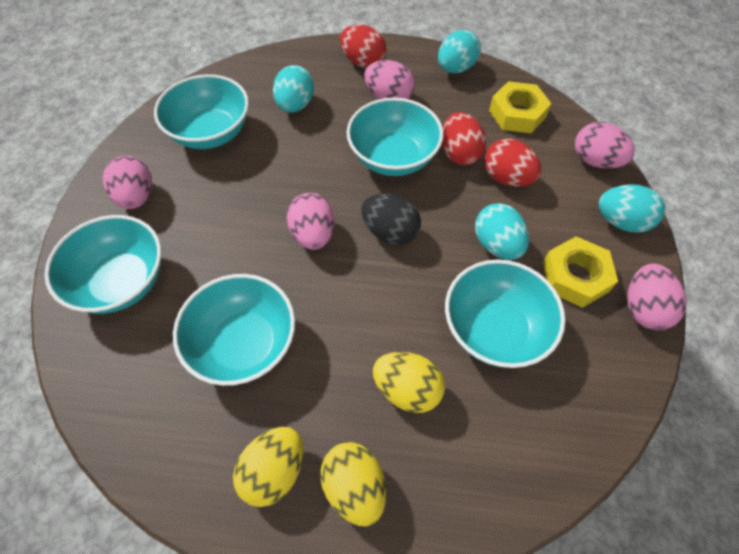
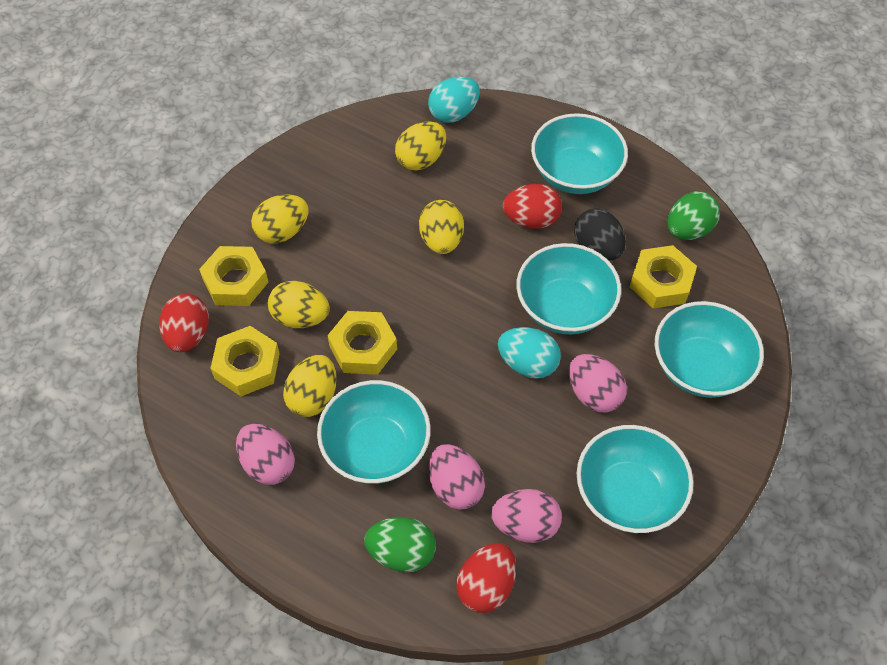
green egg: 0 -> 2
pink egg: 5 -> 4
turquoise egg: 4 -> 2
yellow egg: 3 -> 5
yellow nut: 2 -> 4

